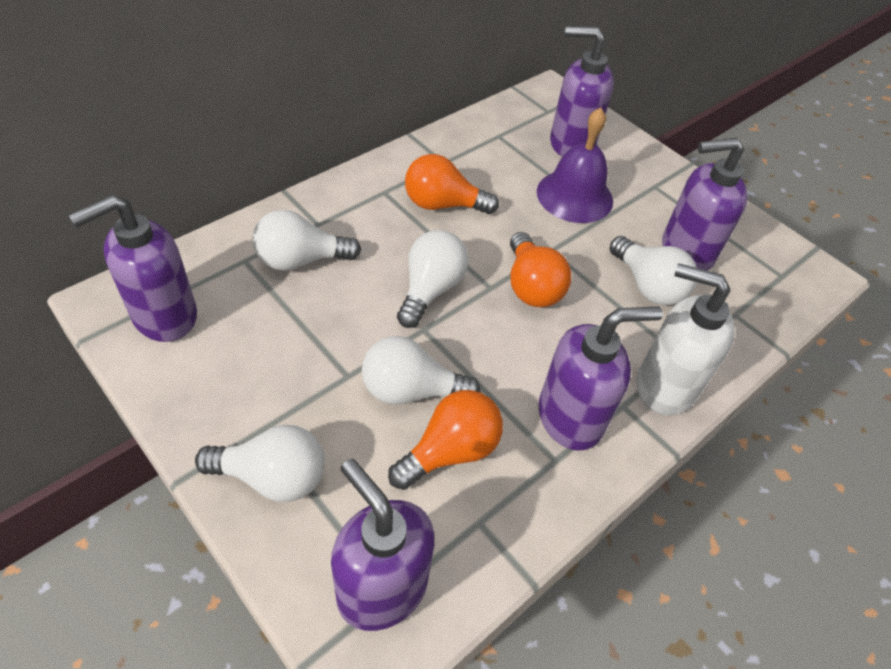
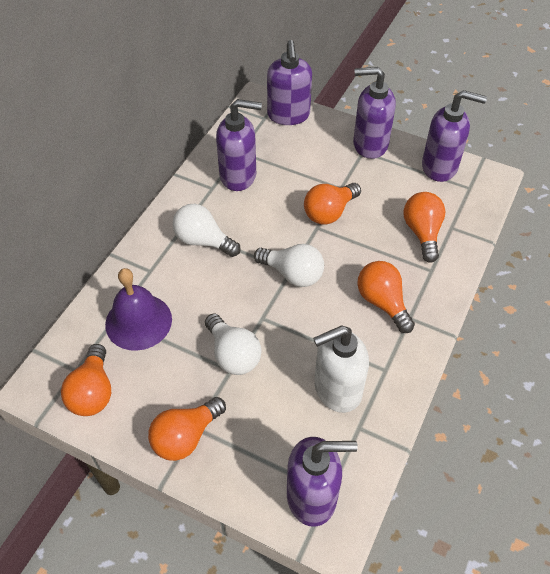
orange light bulb: 3 -> 5
white light bulb: 5 -> 3

